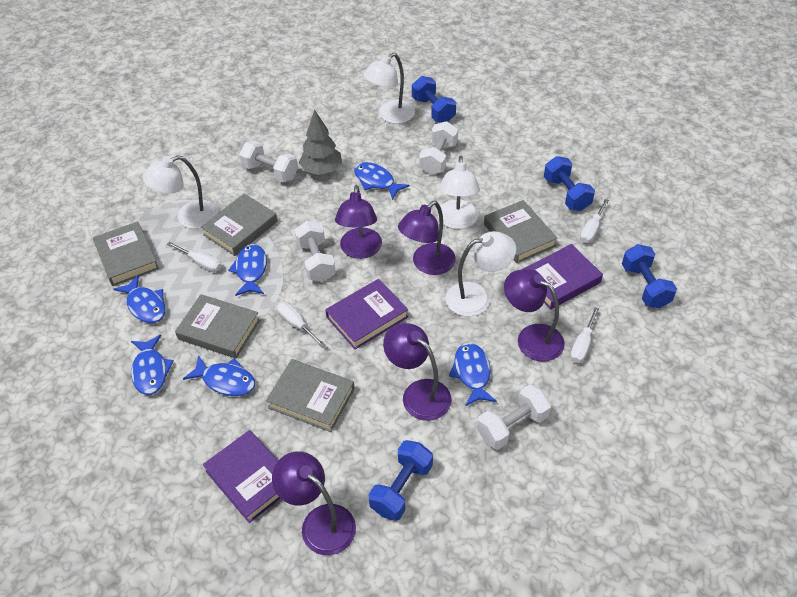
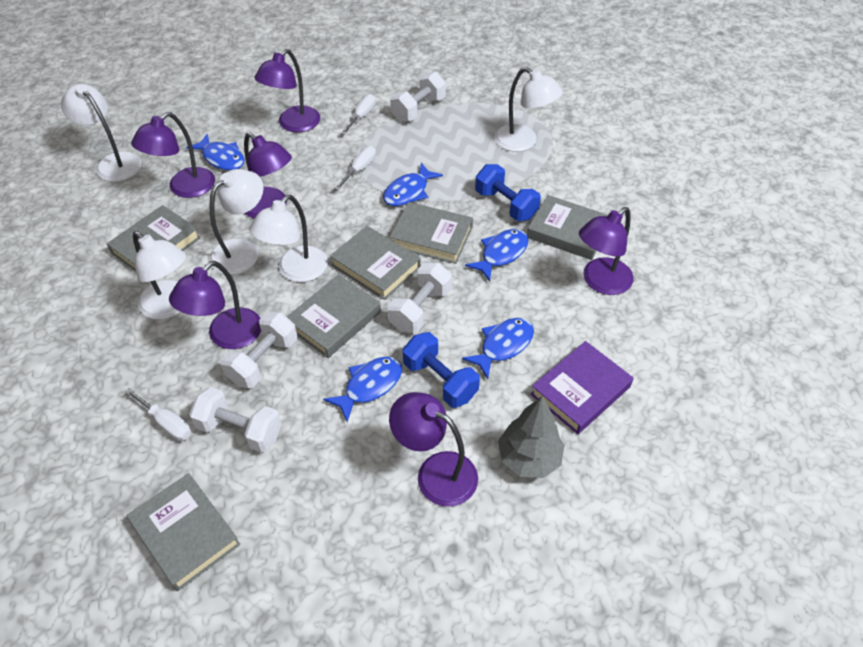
blue dumbbell: 4 -> 2
blue fish: 6 -> 5
grey book: 5 -> 6
purple book: 3 -> 1
purple lamp: 5 -> 6
white lamp: 4 -> 5
white screwdriver: 4 -> 3

